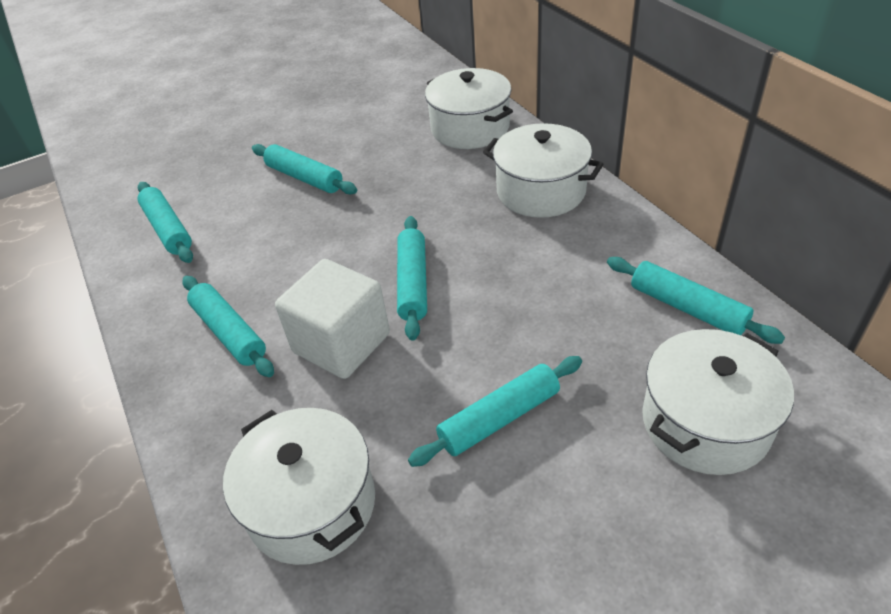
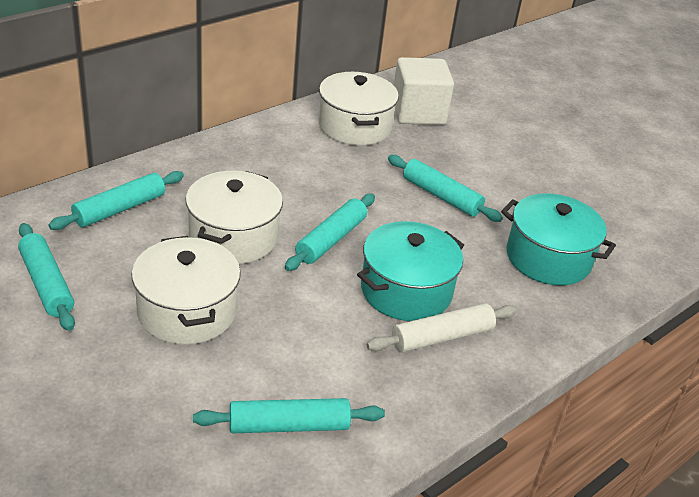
turquoise pot: 0 -> 2
turquoise rolling pin: 6 -> 5
white pot: 4 -> 3
white rolling pin: 0 -> 1

